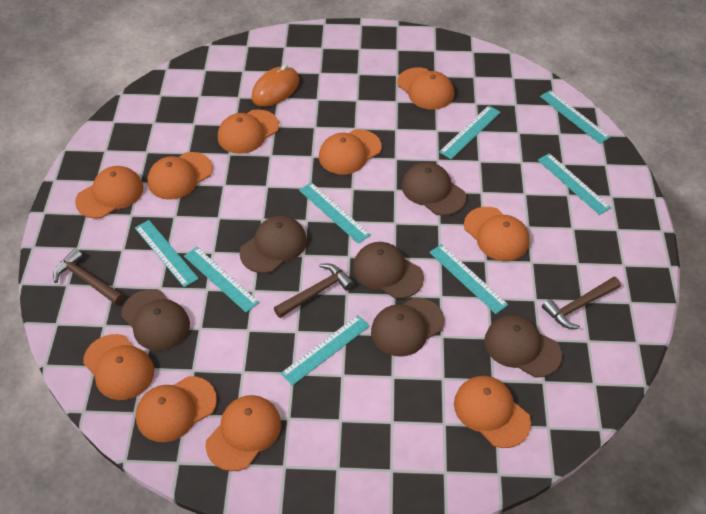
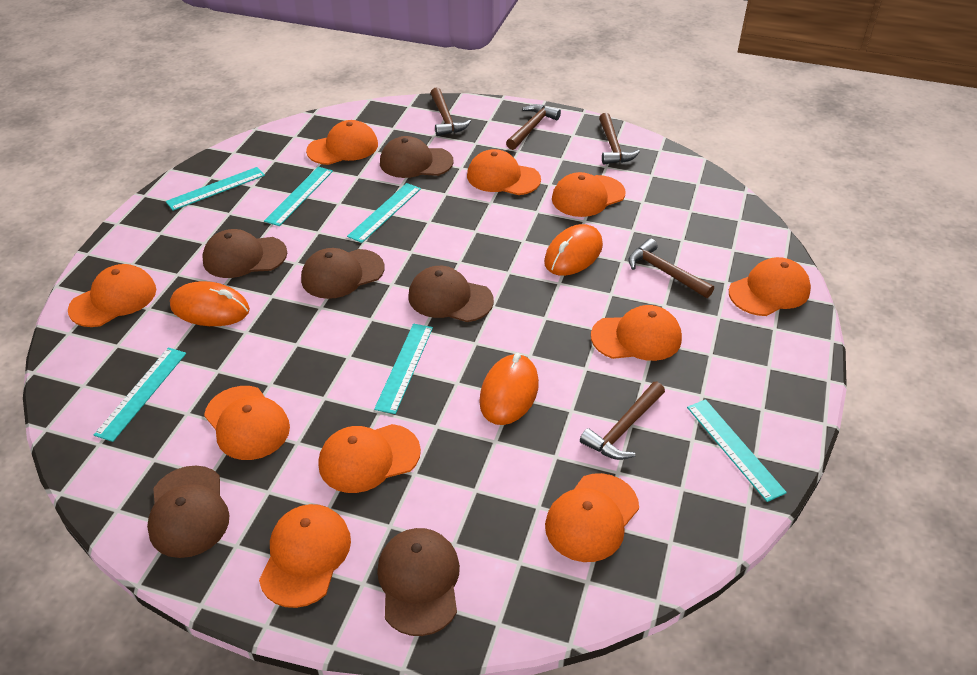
brown hammer: 3 -> 5
orange mouse: 1 -> 3
turquoise ruler: 8 -> 6

